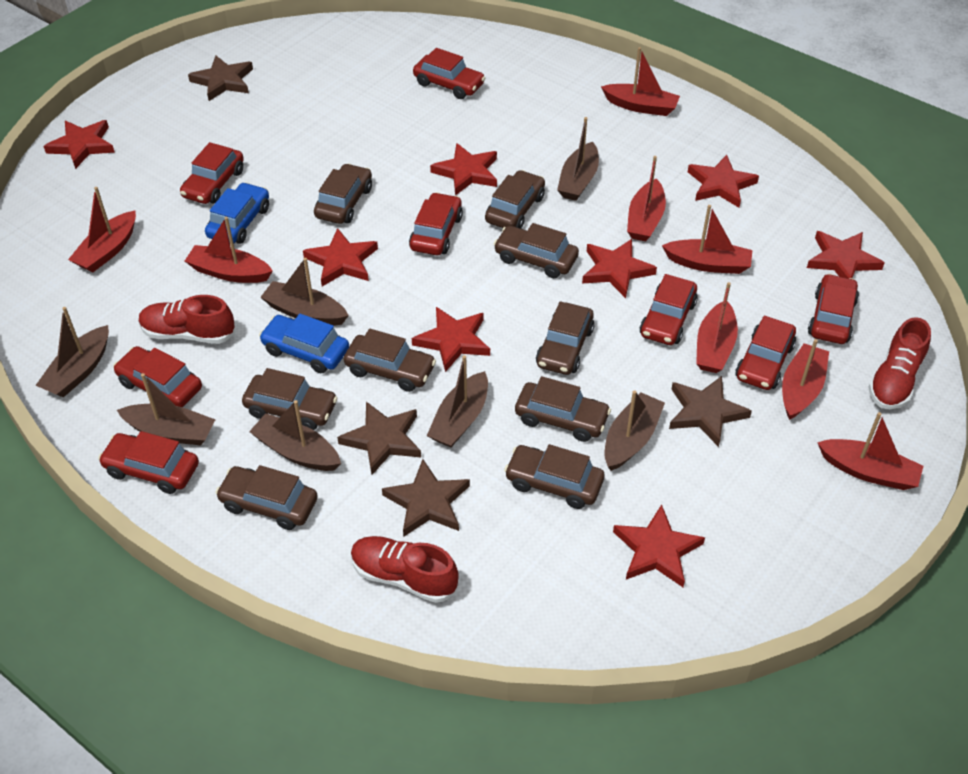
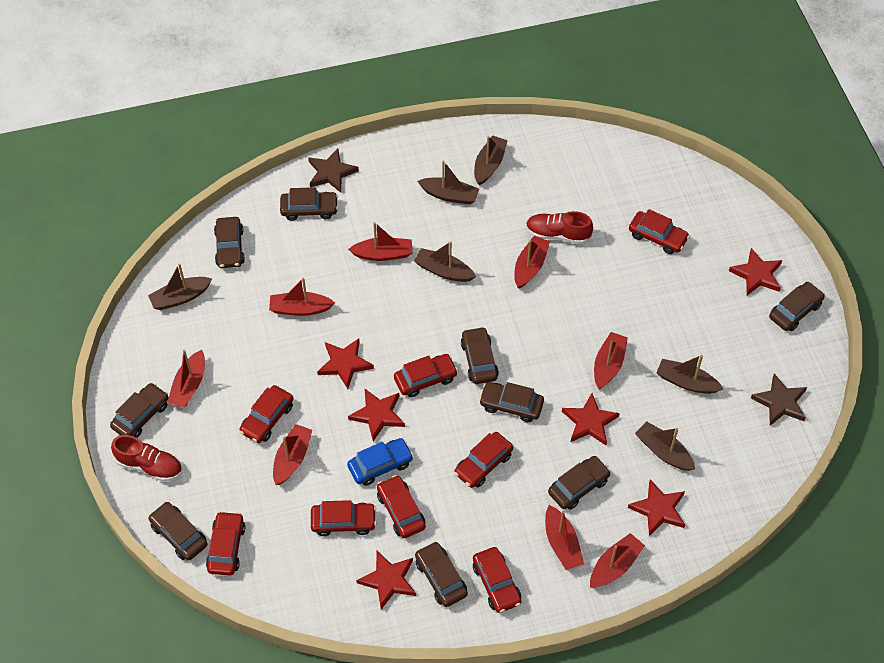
blue car: 2 -> 1
brown boat: 7 -> 6
brown star: 4 -> 2
red shoe: 3 -> 2
red star: 8 -> 6

